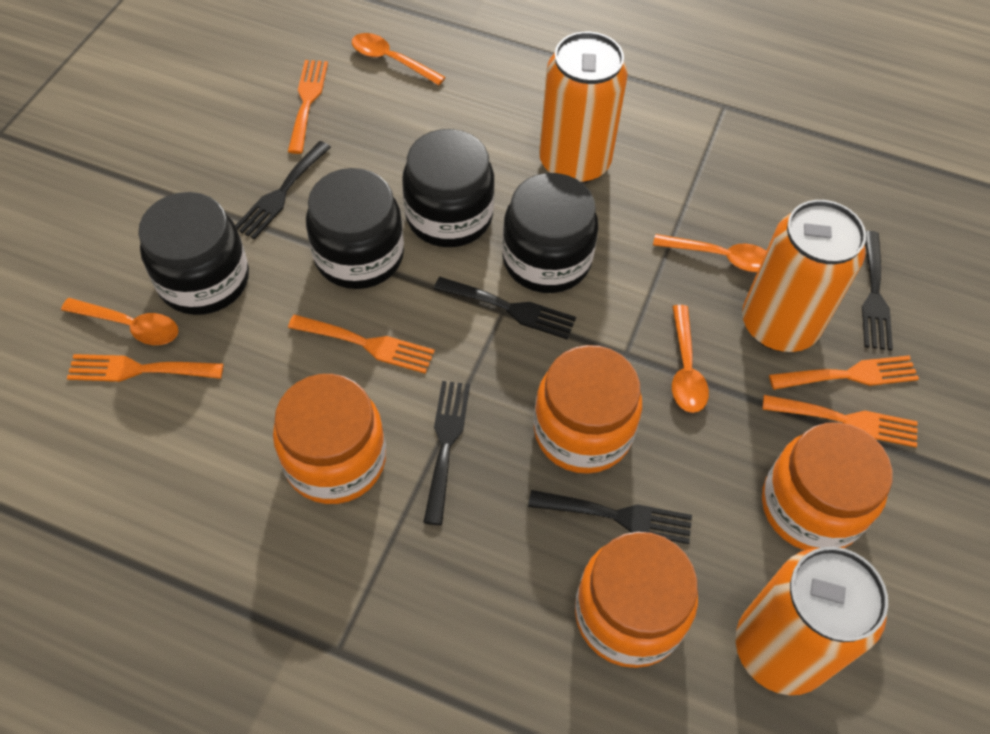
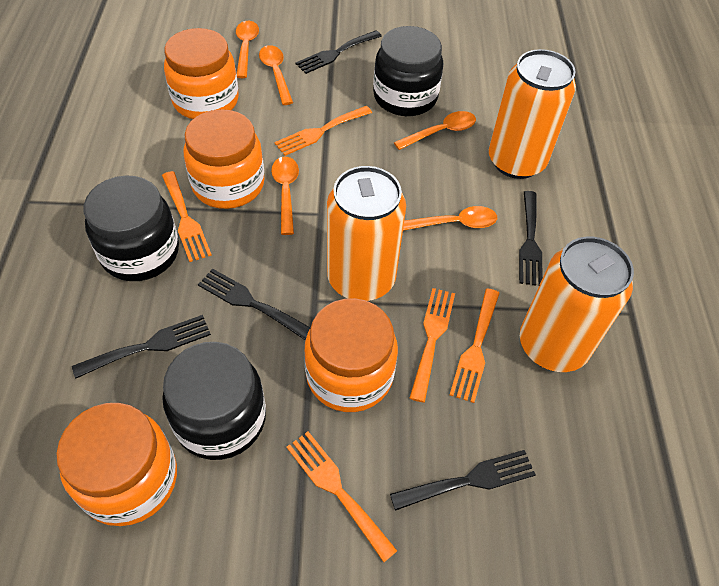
black jar: 4 -> 3
orange spoon: 4 -> 5

